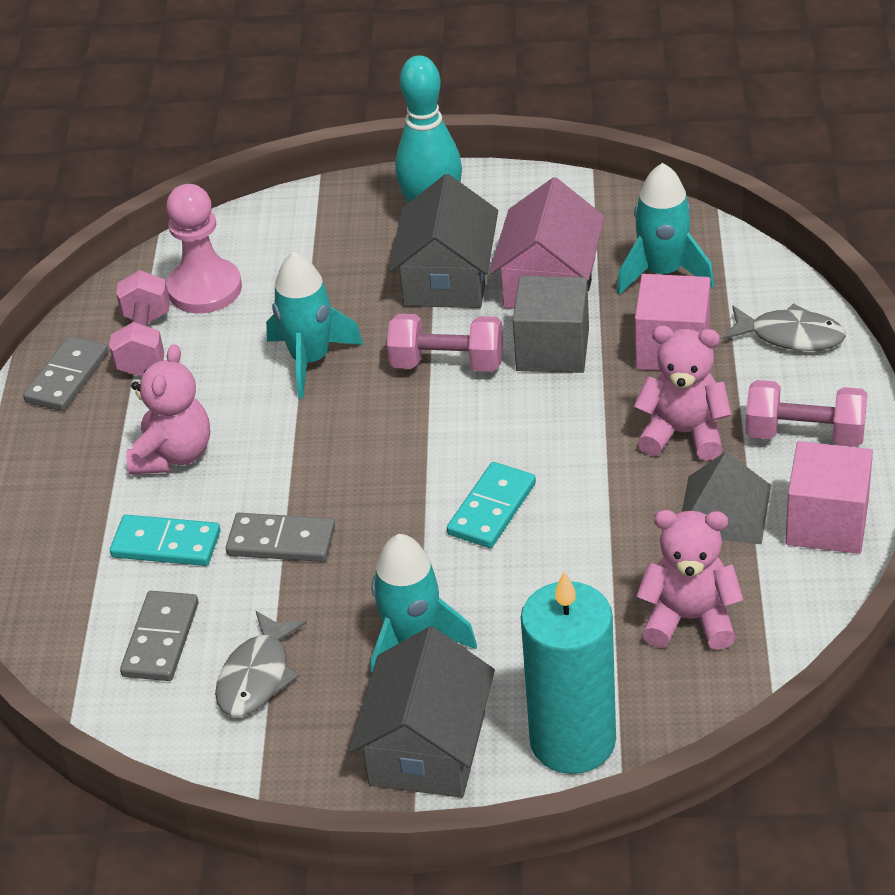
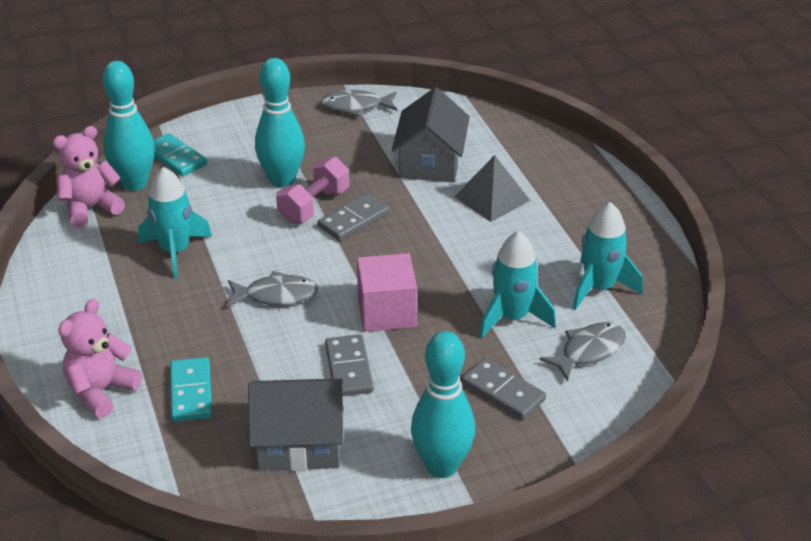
grey cube: 1 -> 0
grey fish: 2 -> 3
pink cube: 2 -> 1
pink dumbbell: 3 -> 1
pink house: 1 -> 0
pink pawn: 1 -> 0
pink teddy bear: 3 -> 2
turquoise bowling pin: 1 -> 3
turquoise candle: 1 -> 0

